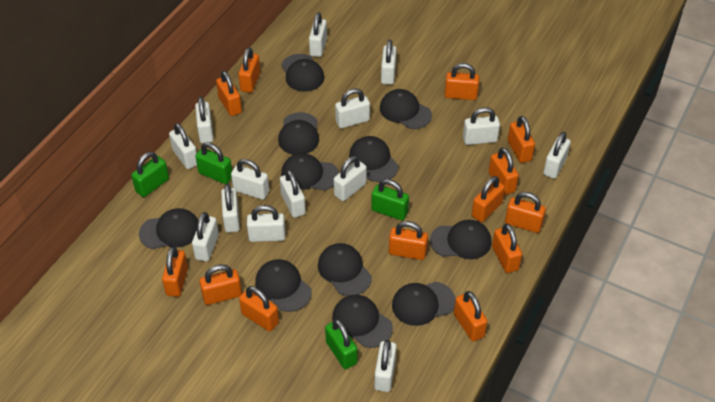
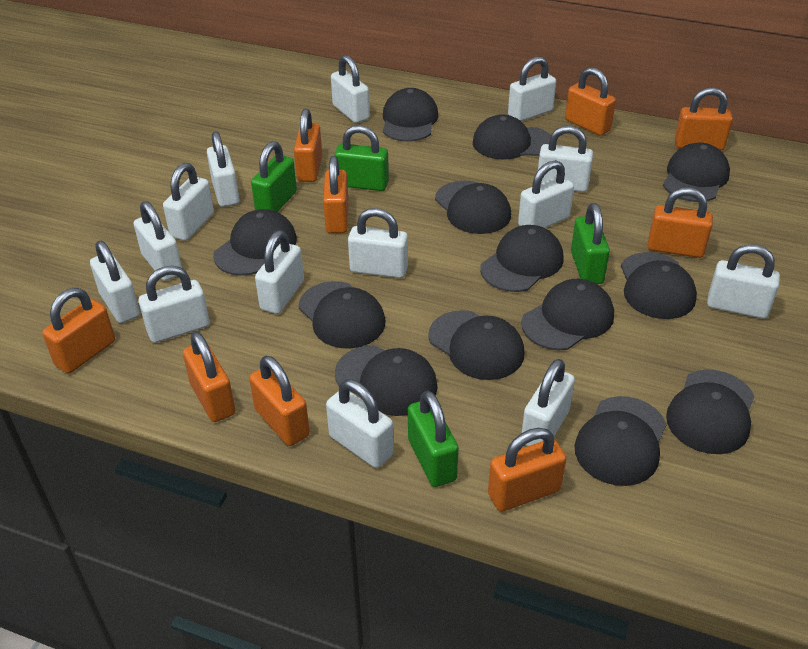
black cap: 11 -> 13
orange padlock: 13 -> 9

